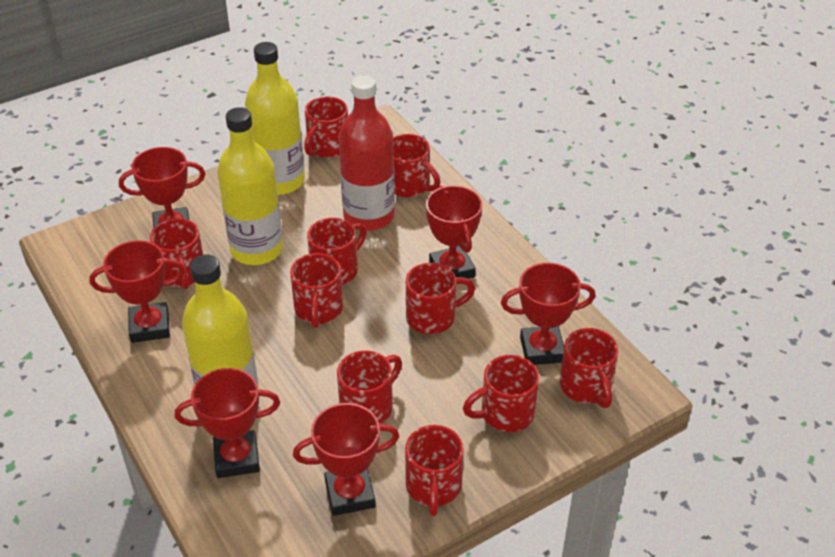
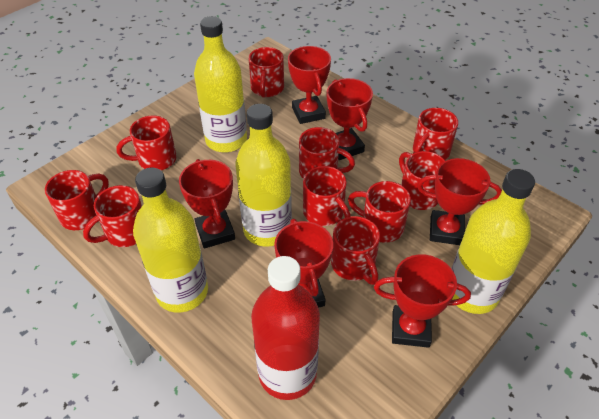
yellow bottle: 3 -> 4

